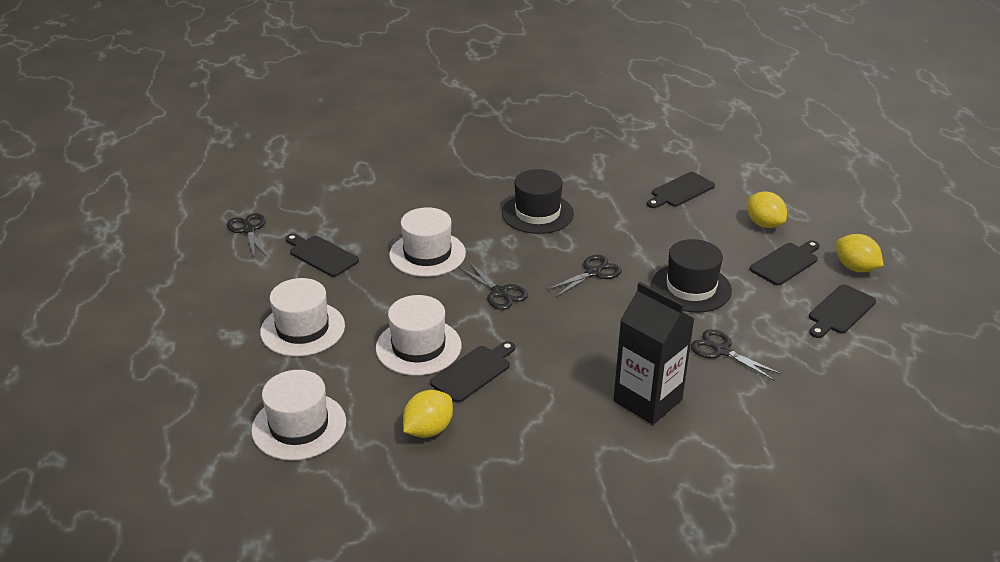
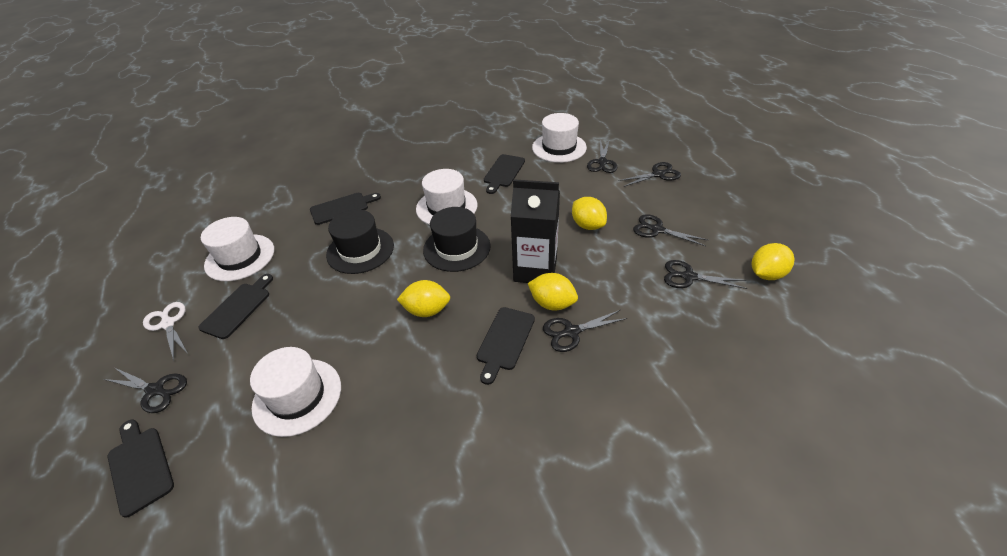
black scissors: 4 -> 6
white scissors: 0 -> 1
yellow lemon: 3 -> 4

